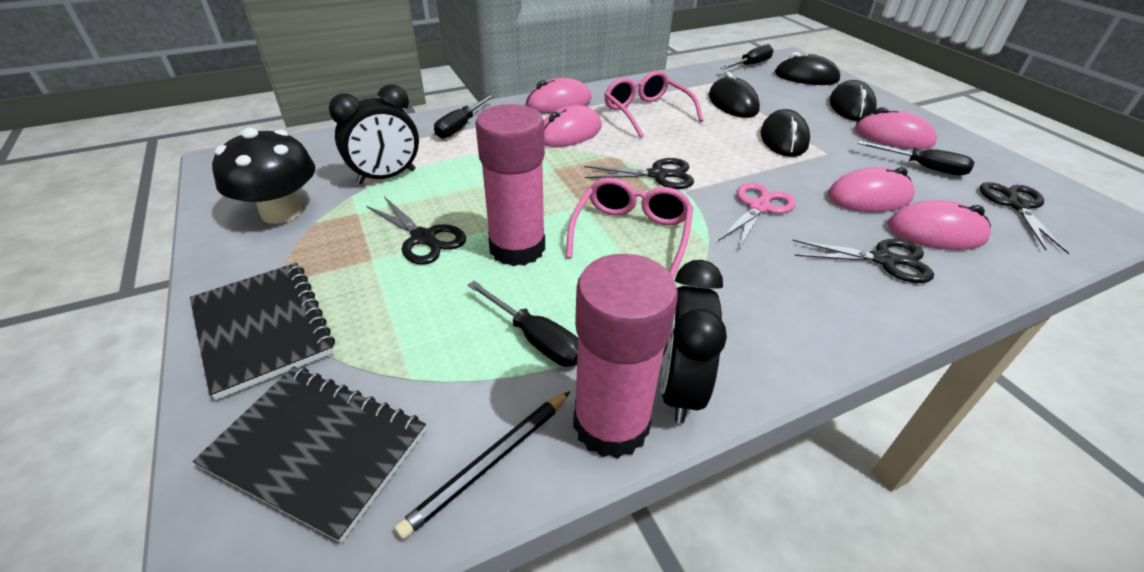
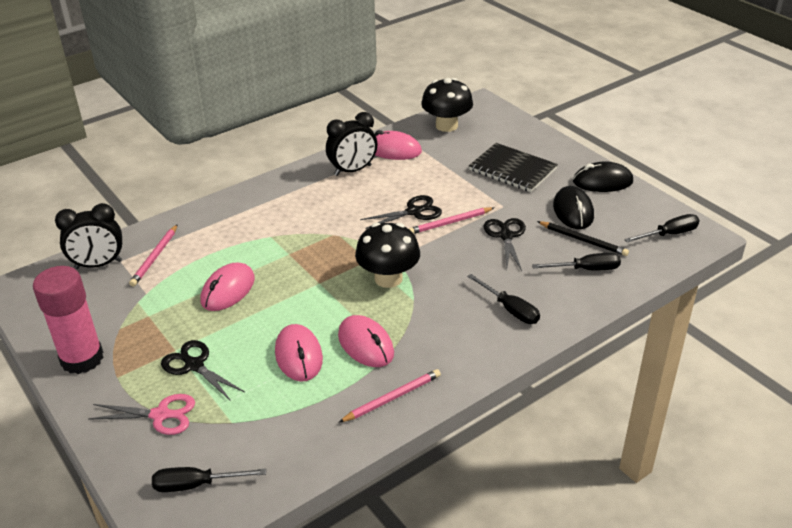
black mouse: 4 -> 2
black mushroom: 1 -> 2
black notebook: 2 -> 1
black scissors: 4 -> 3
pink glasses: 2 -> 0
pink glue stick: 2 -> 1
pink mouse: 5 -> 4
pink pencil: 0 -> 3

